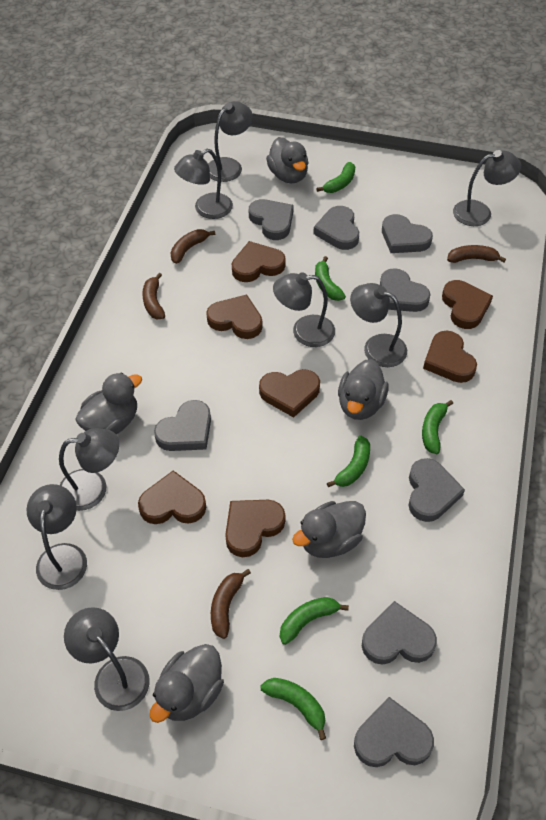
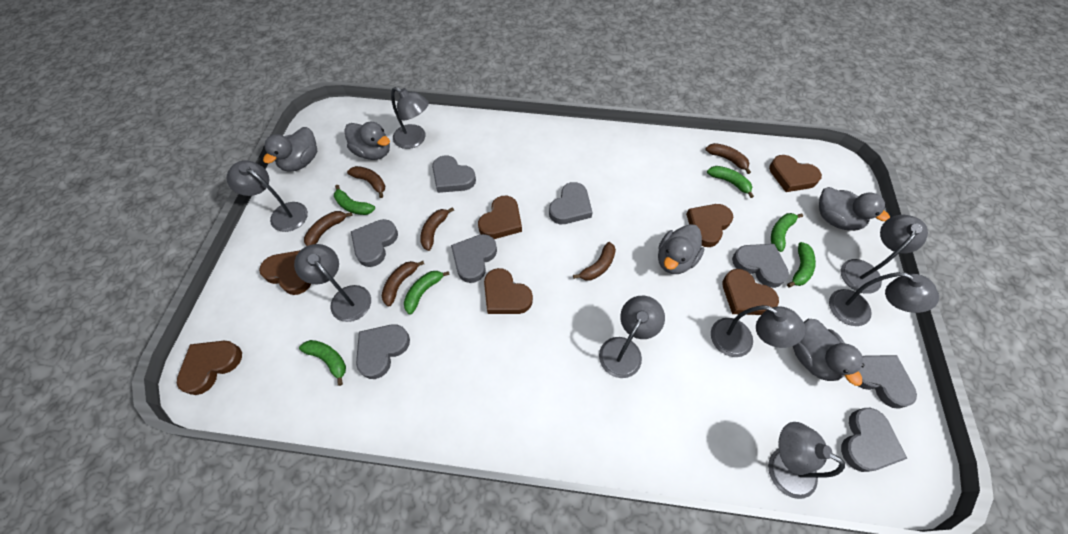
brown banana: 4 -> 6

